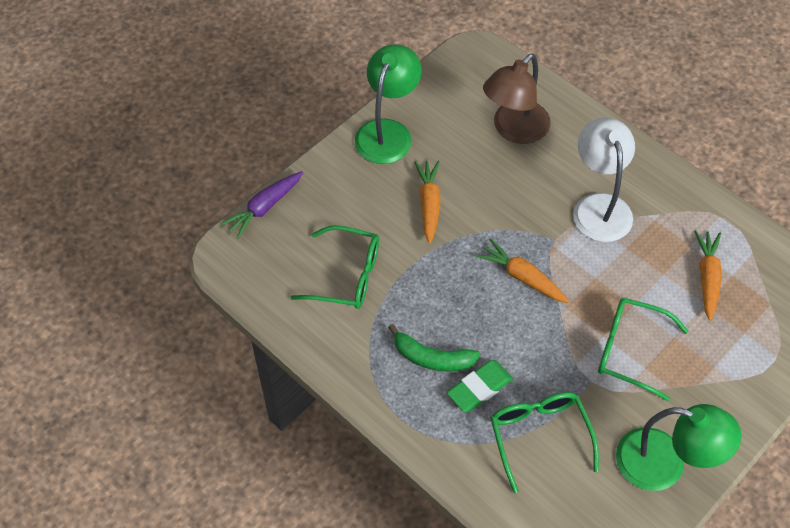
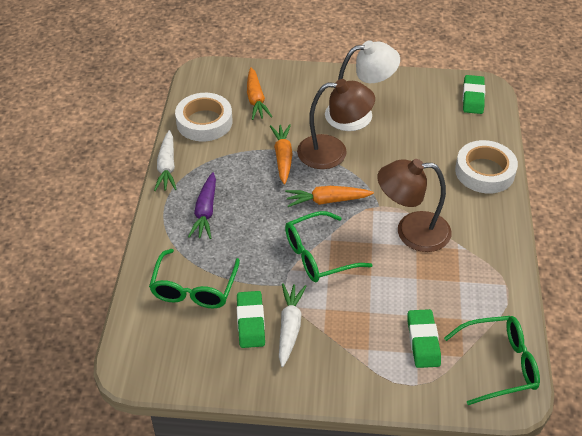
brown lamp: 1 -> 2
green banana: 1 -> 0
green eraser: 1 -> 3
green lamp: 2 -> 0
white carrot: 0 -> 2
white tape: 0 -> 2

